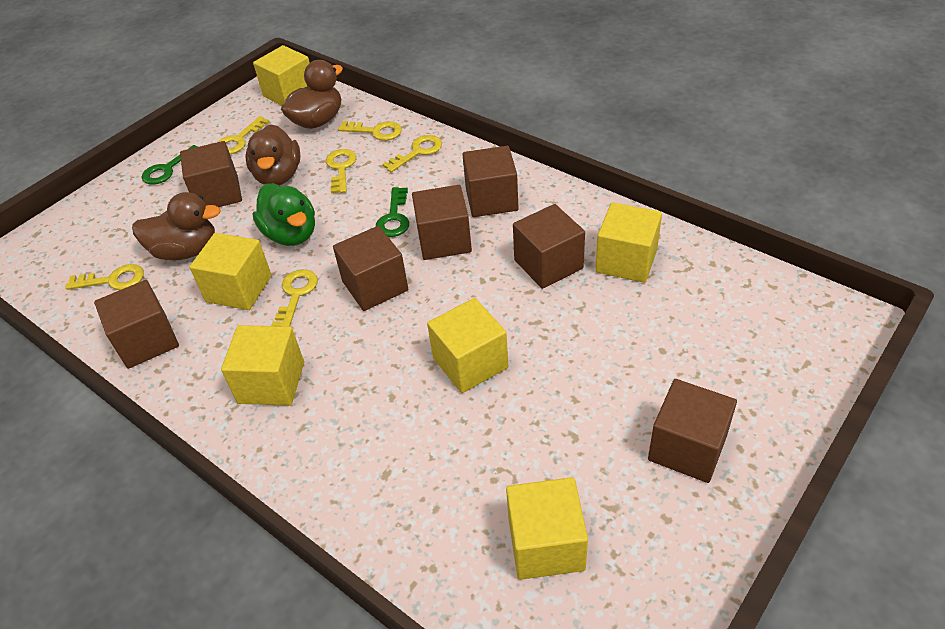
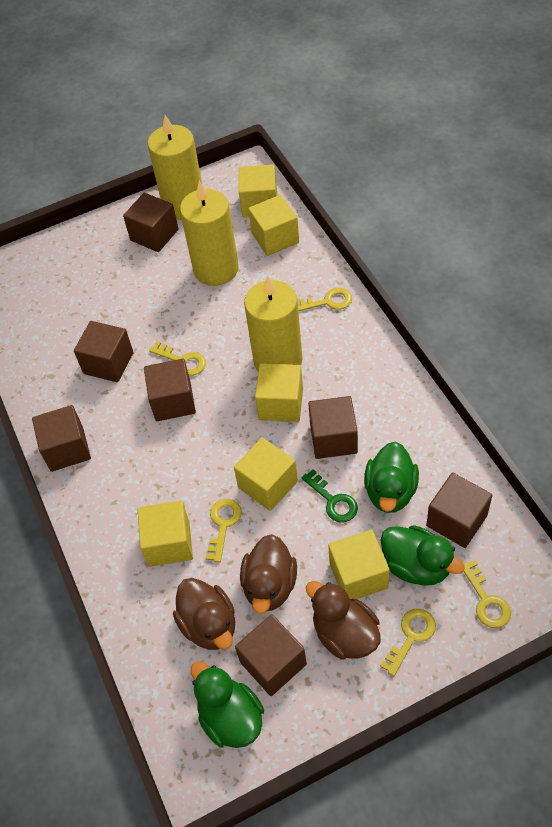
green duck: 1 -> 3
green key: 2 -> 1
yellow candle: 0 -> 3
yellow key: 6 -> 5

